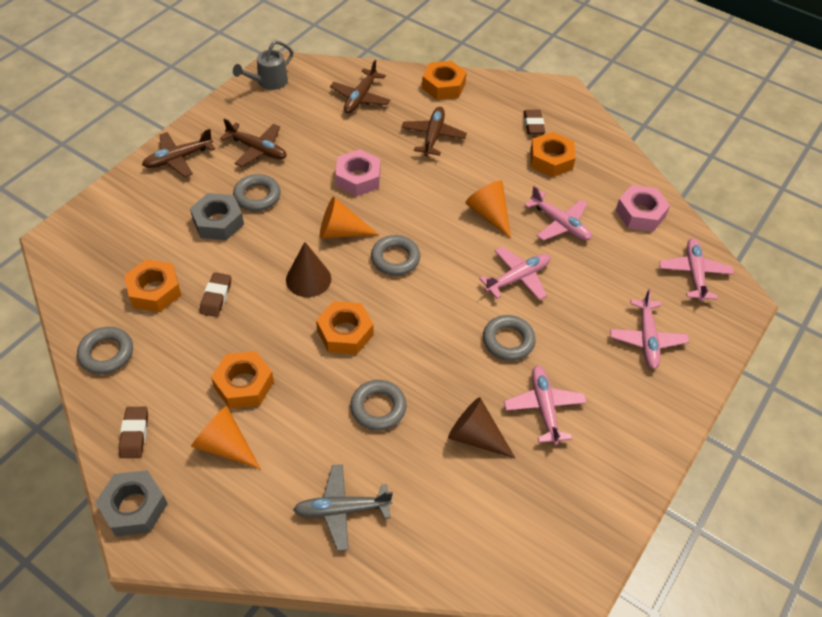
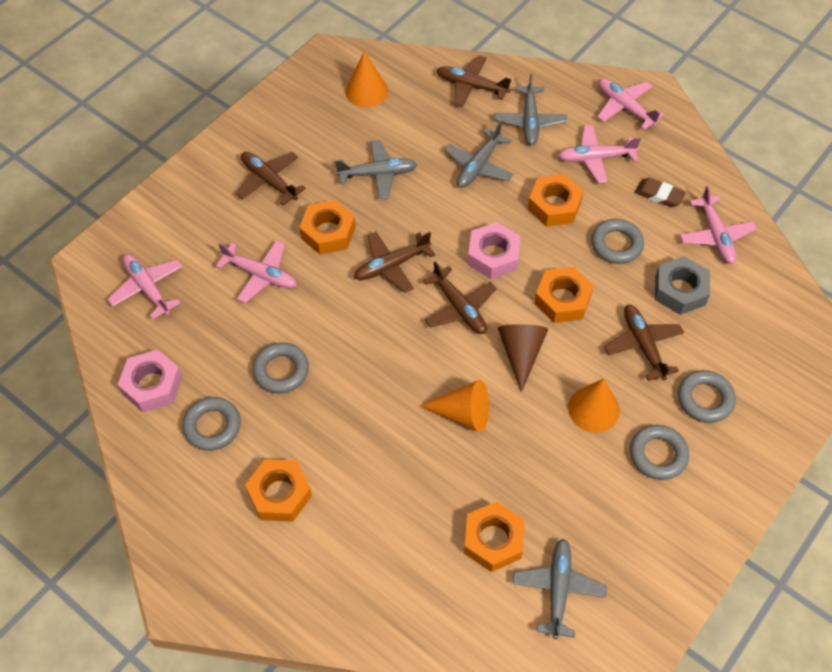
brown cone: 2 -> 1
brown eraser: 3 -> 1
brown plane: 4 -> 5
grey nut: 2 -> 1
grey plane: 1 -> 4
grey watering can: 1 -> 0

